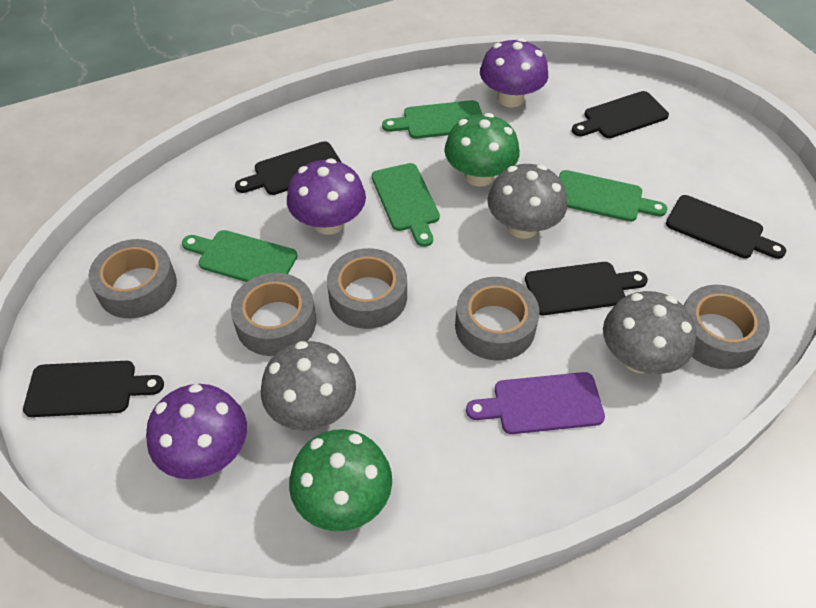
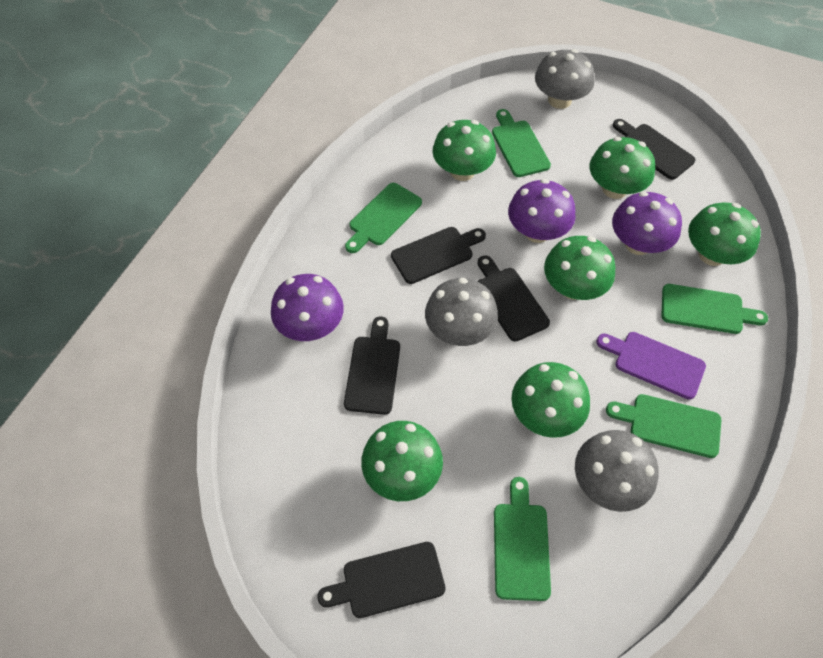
green cutting board: 4 -> 5
green mushroom: 2 -> 6
grey tape: 5 -> 0

